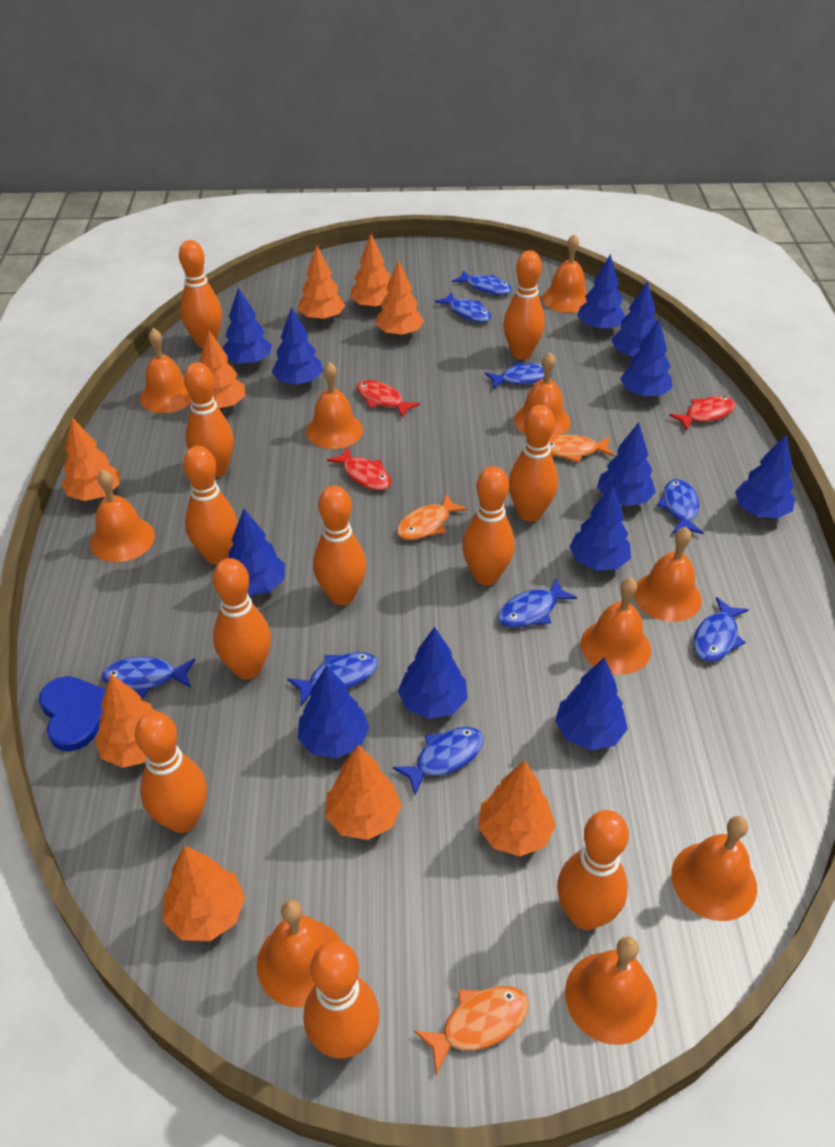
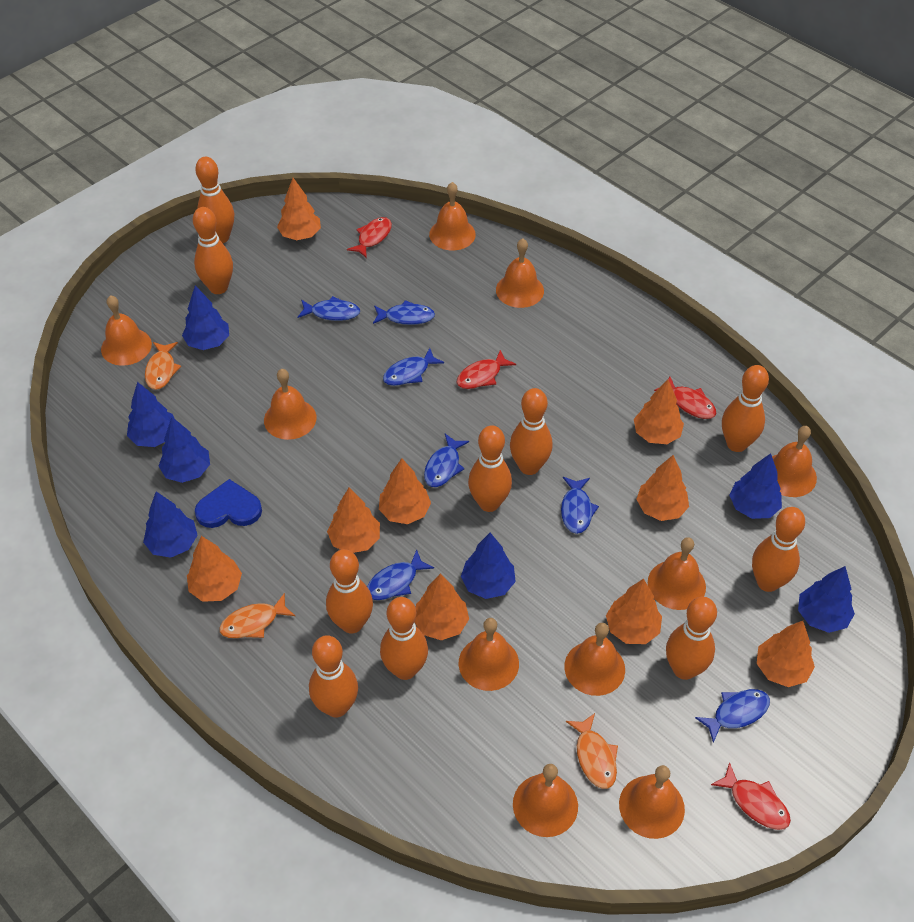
blue fish: 9 -> 7
blue tree: 12 -> 7
orange bowling pin: 11 -> 10
red fish: 3 -> 4

